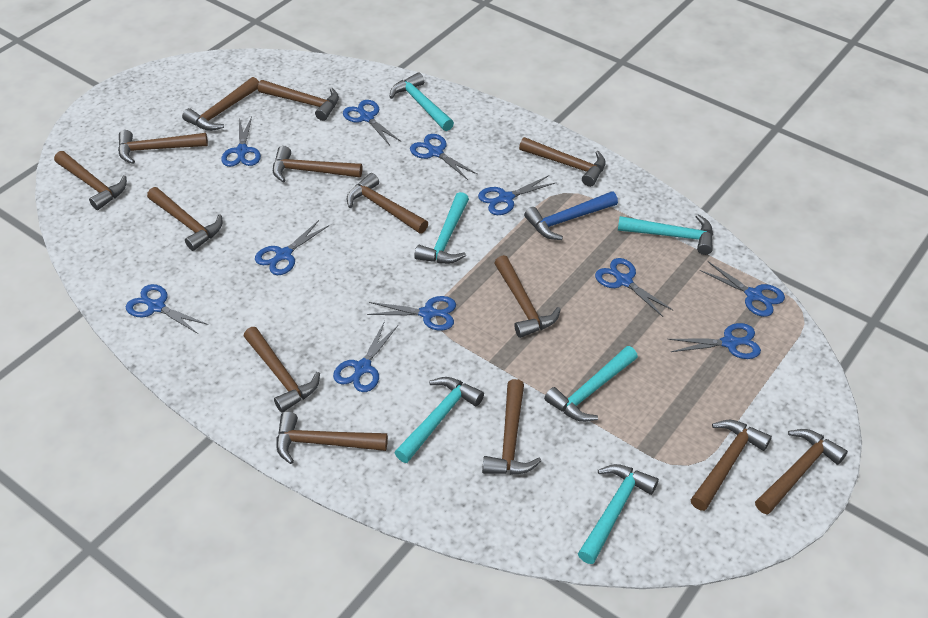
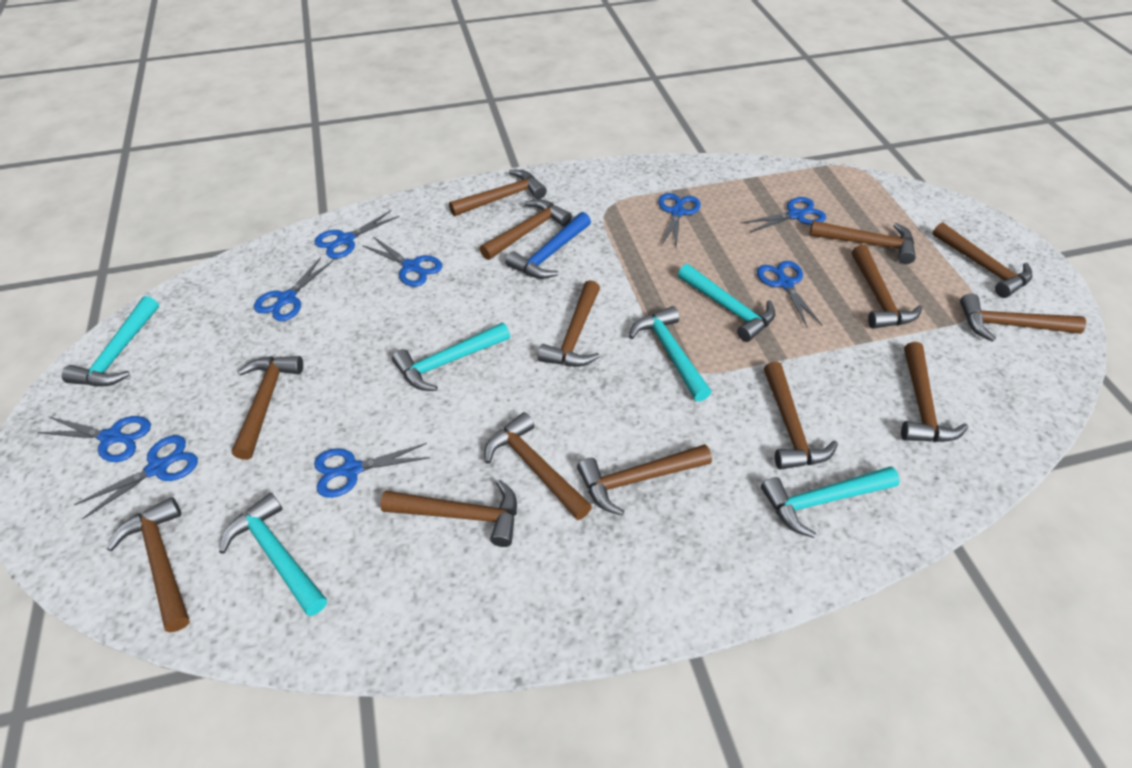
blue scissors: 11 -> 9

